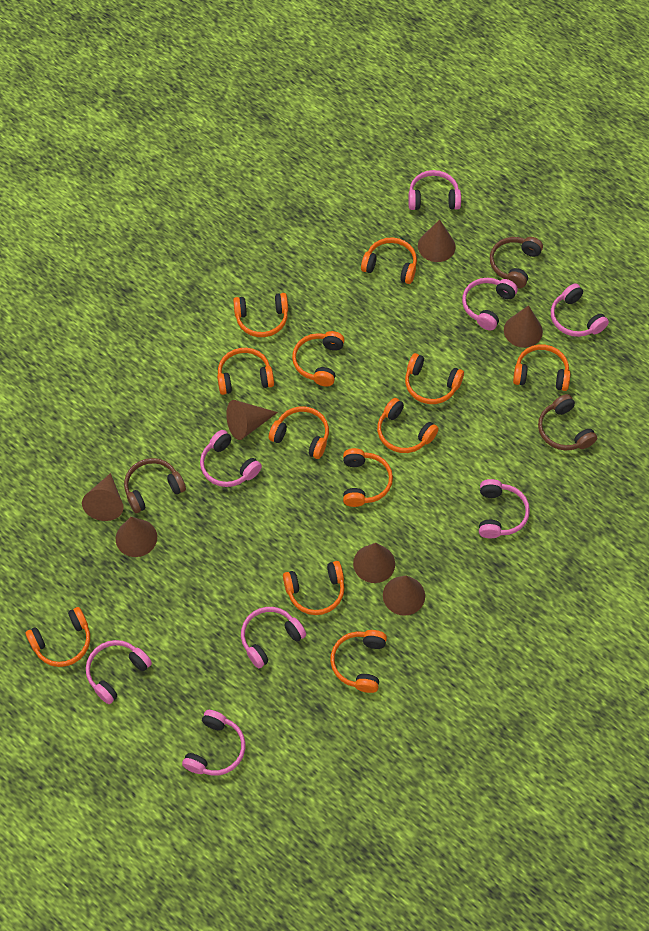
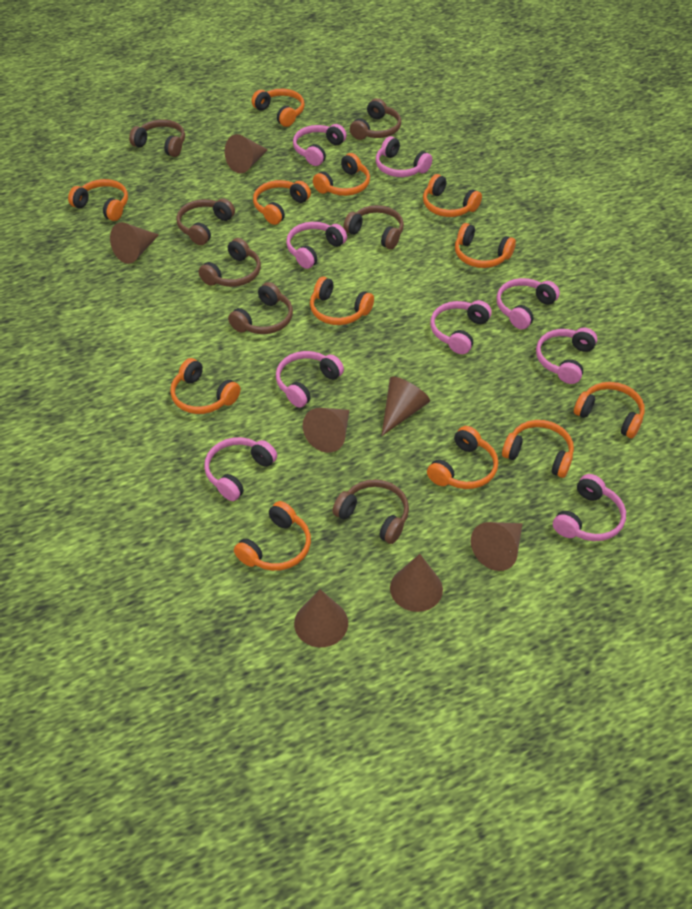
brown headphones: 3 -> 7
pink headphones: 8 -> 9

